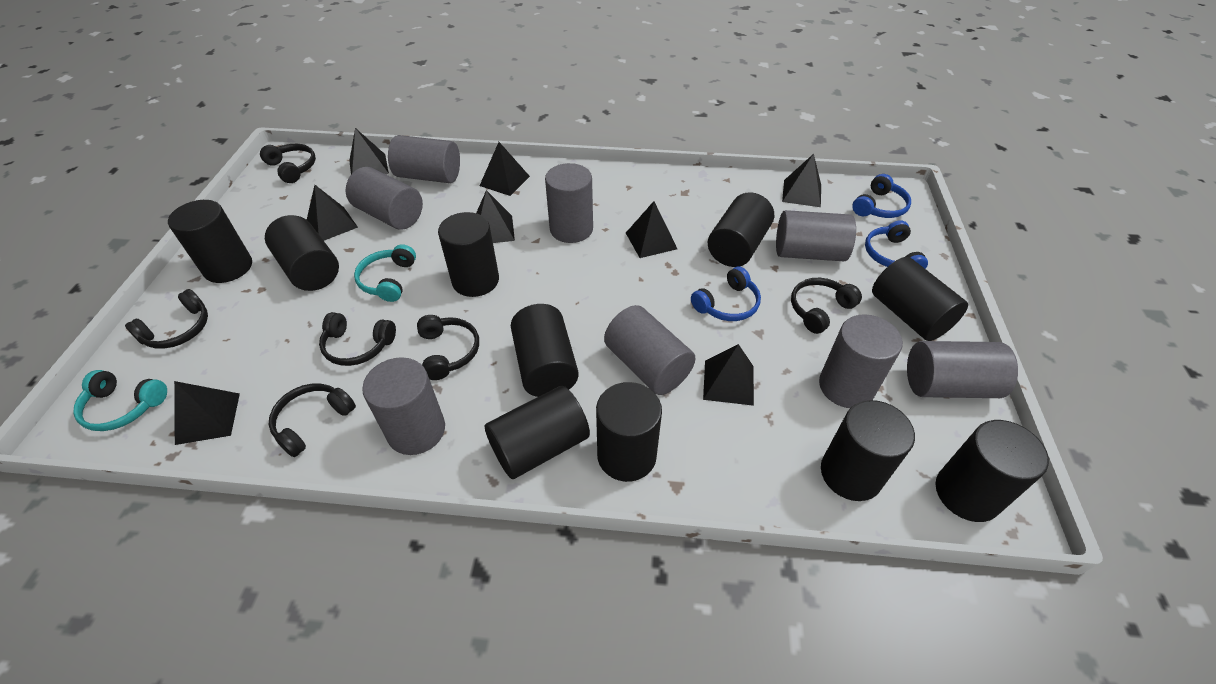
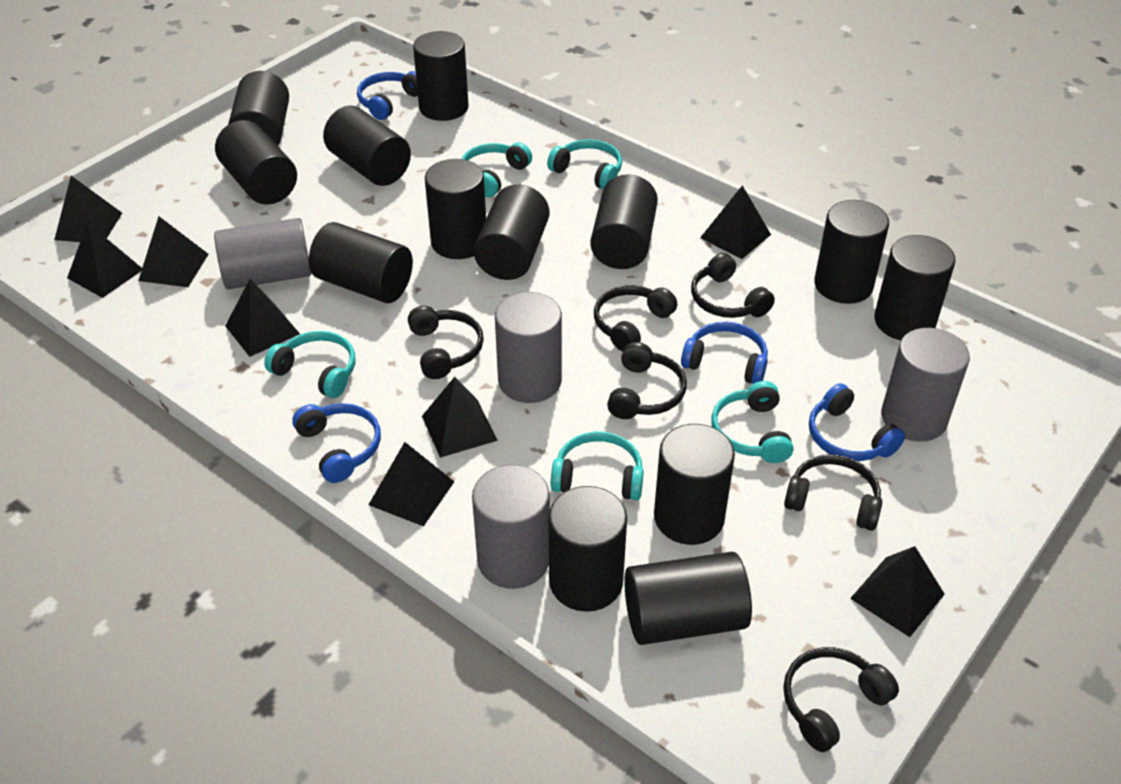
black cylinder: 10 -> 13
blue headphones: 3 -> 4
grey cylinder: 8 -> 4
turquoise headphones: 2 -> 5

